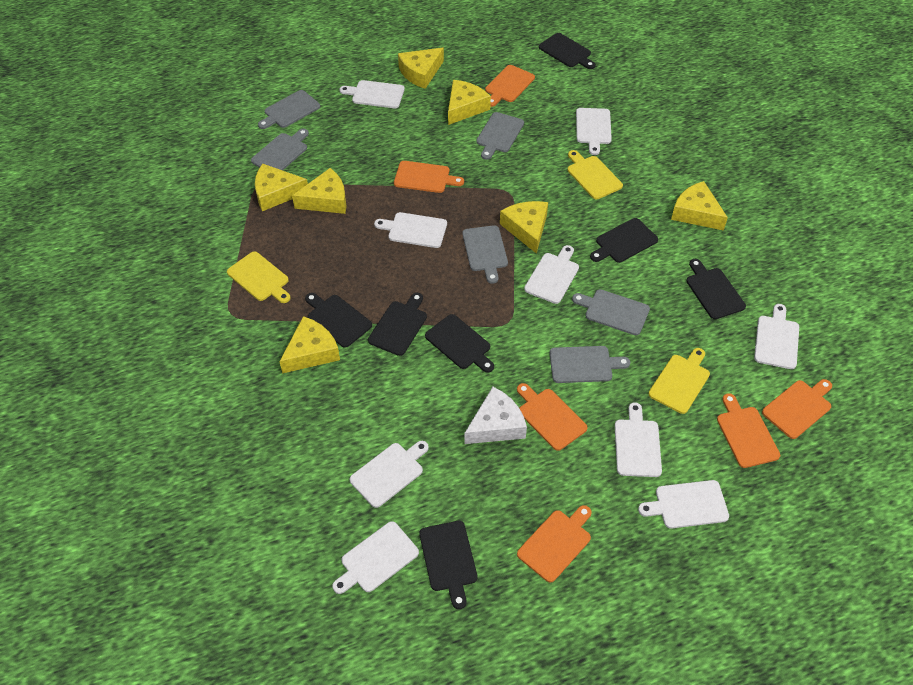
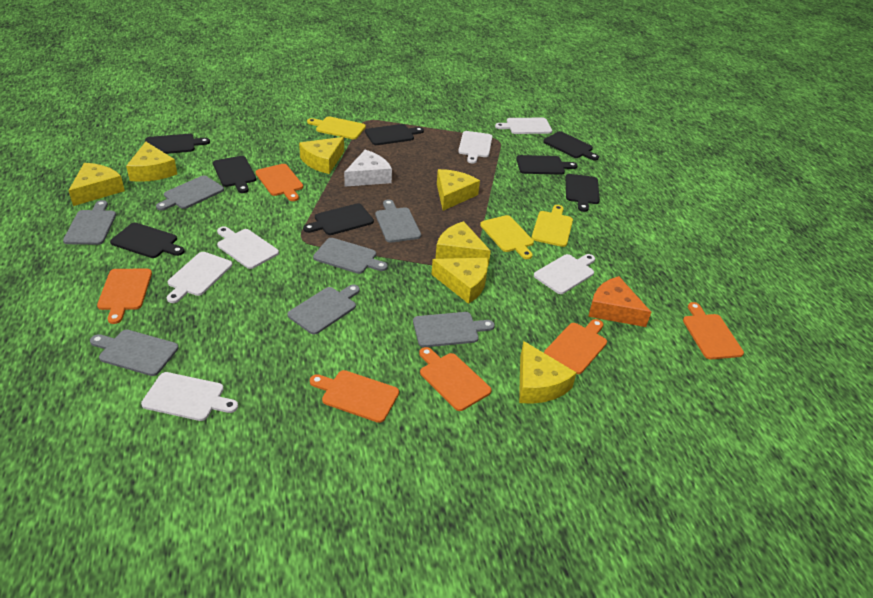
black cutting board: 7 -> 8
grey cutting board: 6 -> 7
orange cheese: 0 -> 1
white cutting board: 9 -> 6

